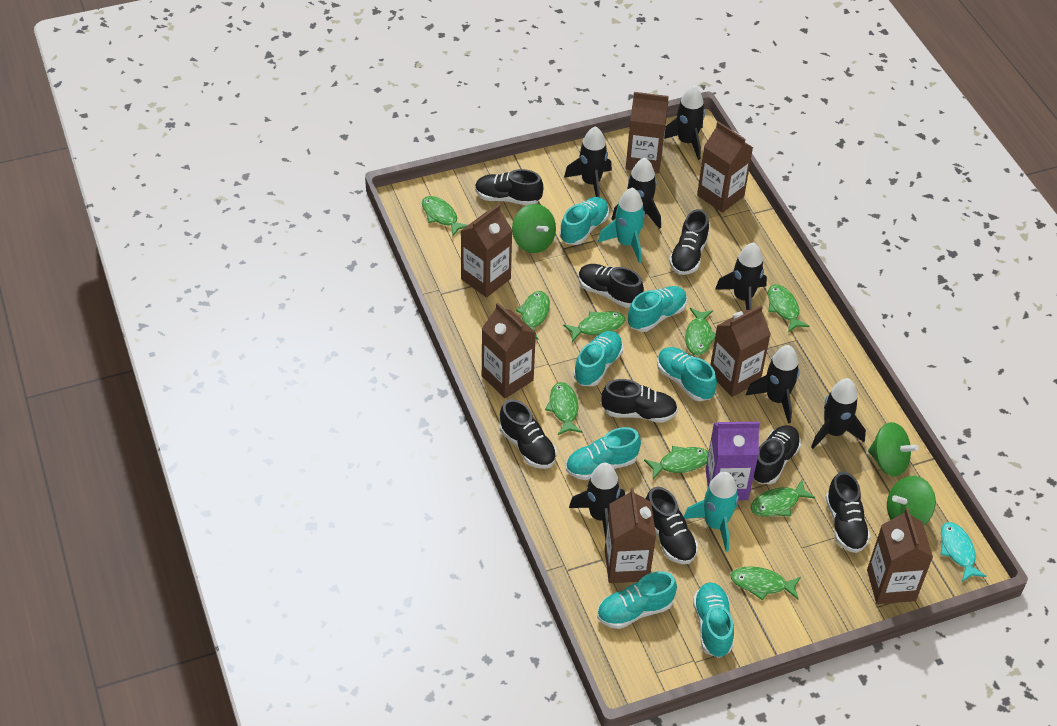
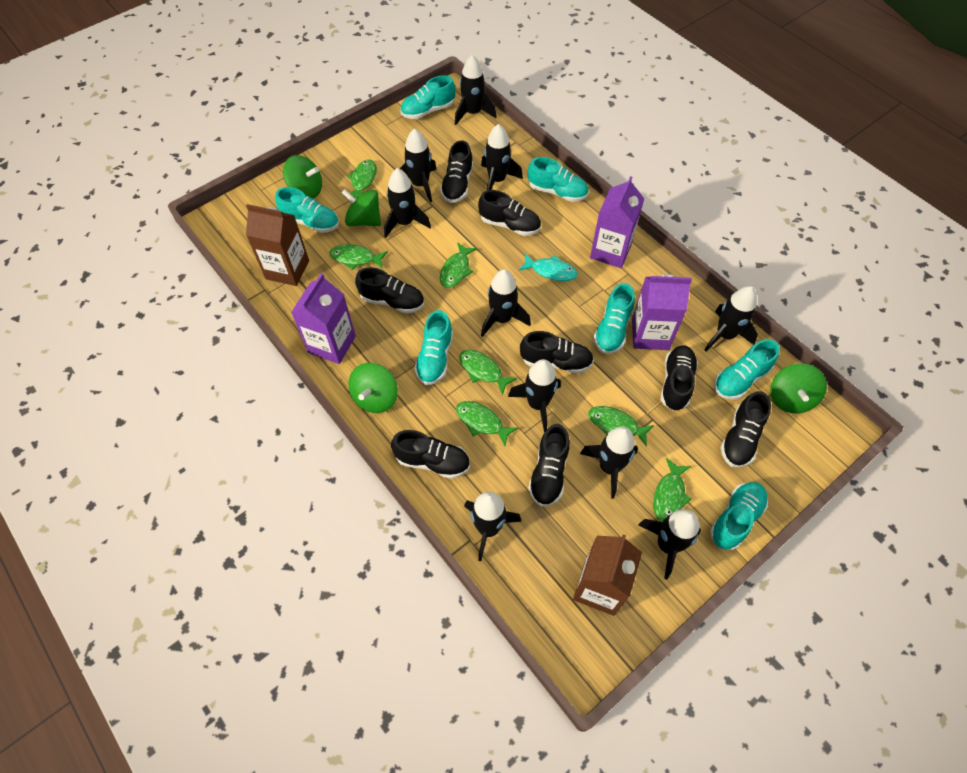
black rocket: 7 -> 10
brown carton: 7 -> 2
green fish: 9 -> 7
green spinning top: 3 -> 4
purple carton: 1 -> 3
turquoise rocket: 2 -> 0

